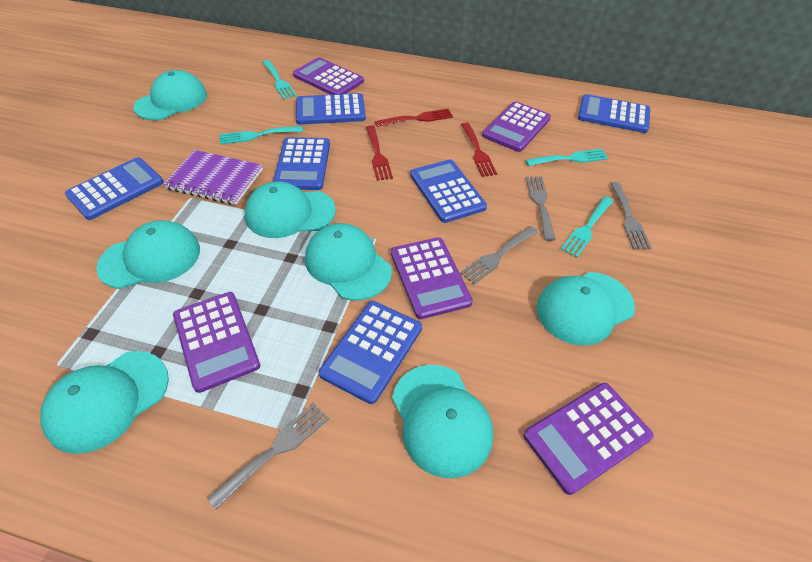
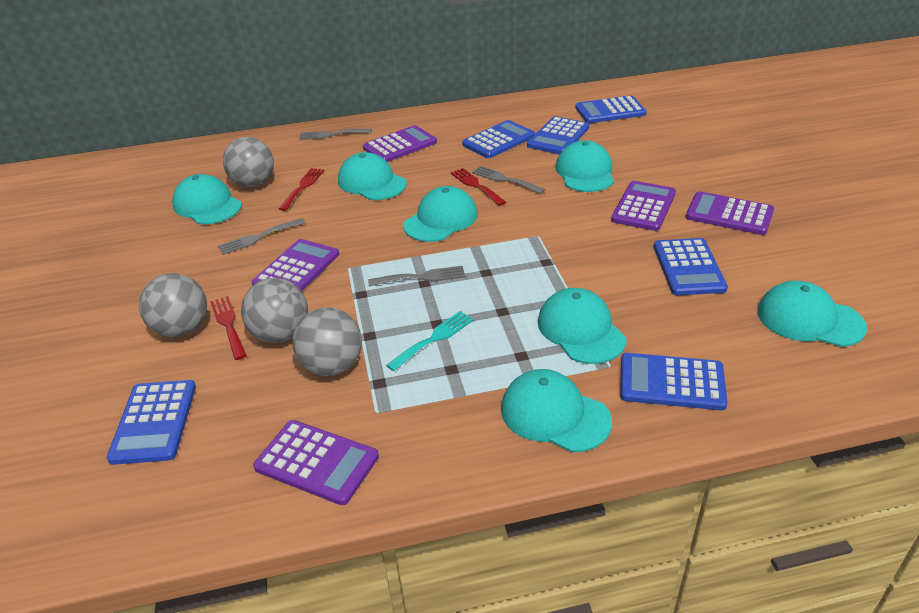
grey ball: 0 -> 4
purple notebook: 1 -> 0
turquoise fork: 4 -> 1

